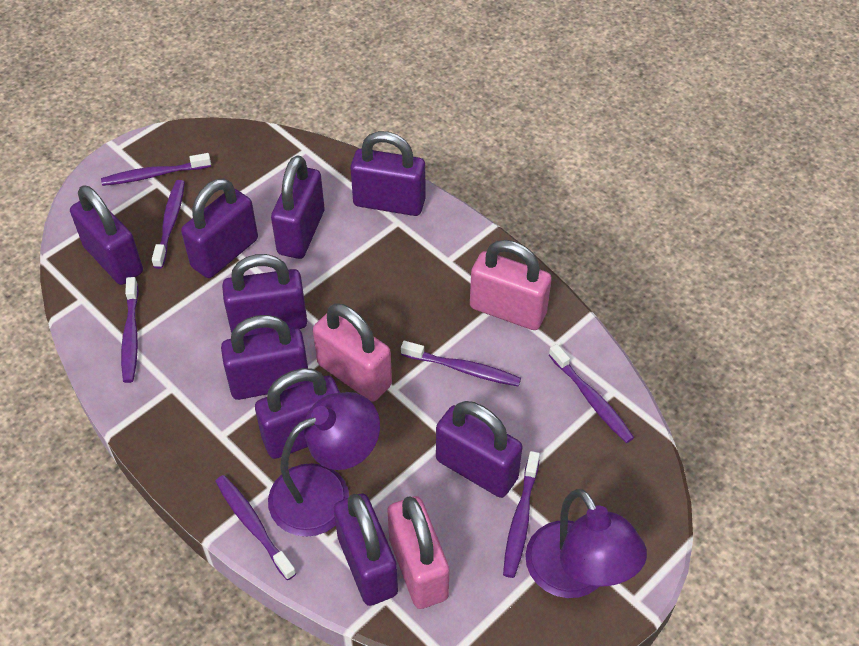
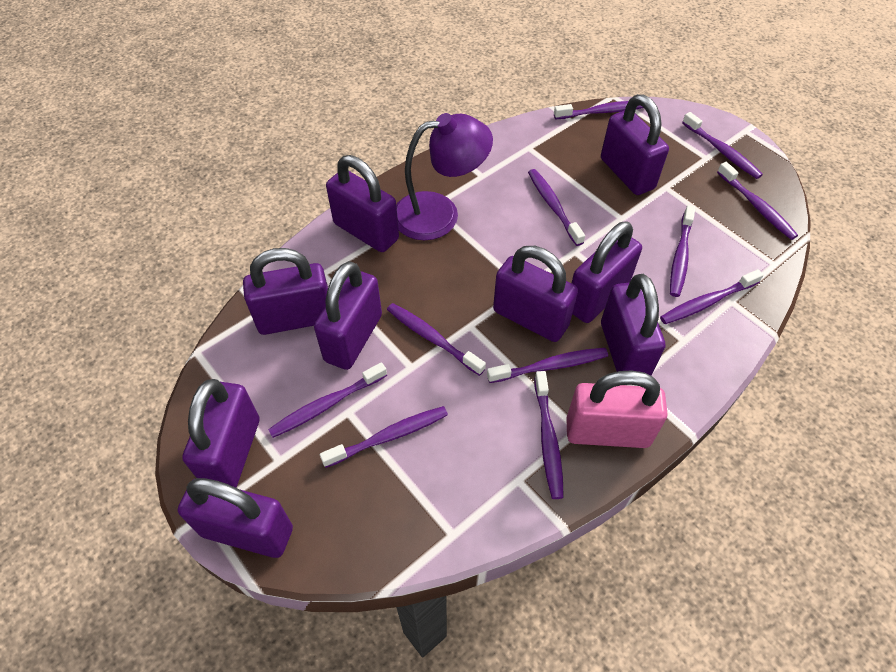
pink padlock: 3 -> 1
purple lamp: 2 -> 1
purple toothbrush: 7 -> 11

